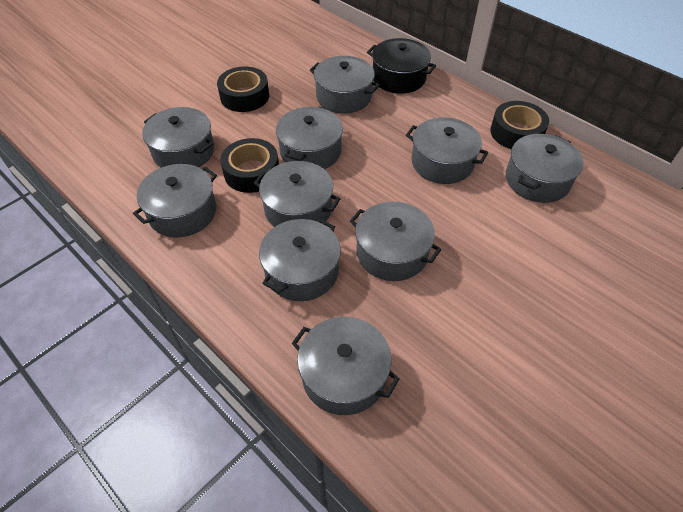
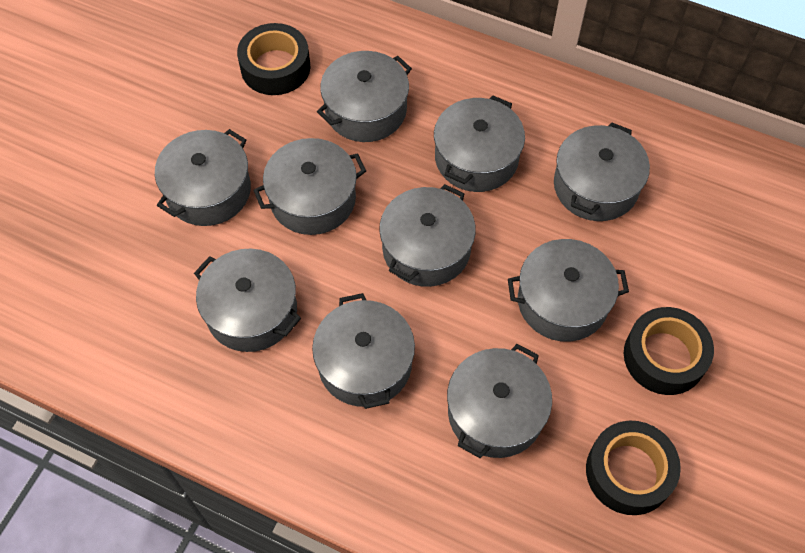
black pot: 1 -> 0

